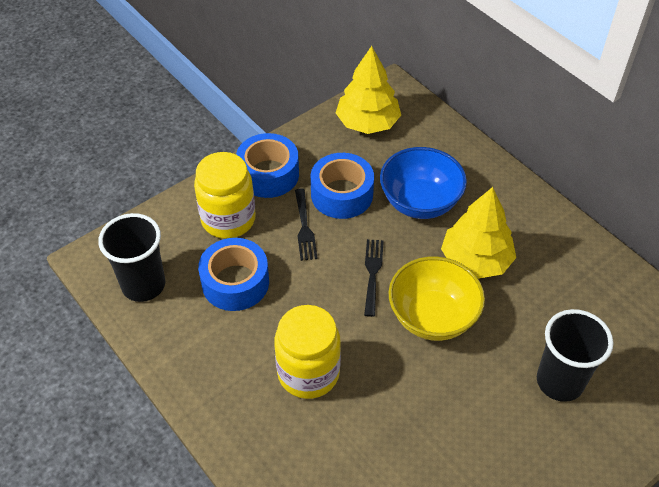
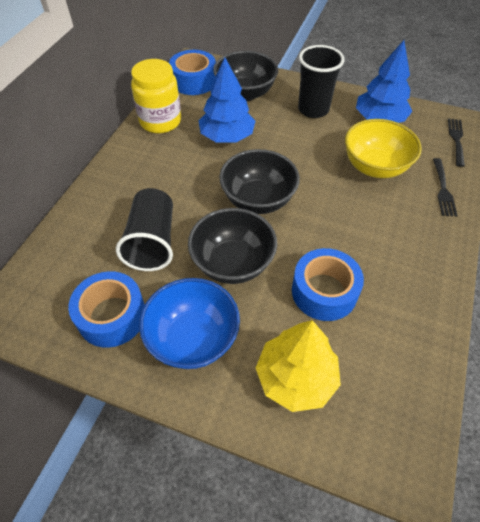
black bowl: 0 -> 3
blue tree: 0 -> 2
yellow jar: 2 -> 1
yellow tree: 2 -> 1

